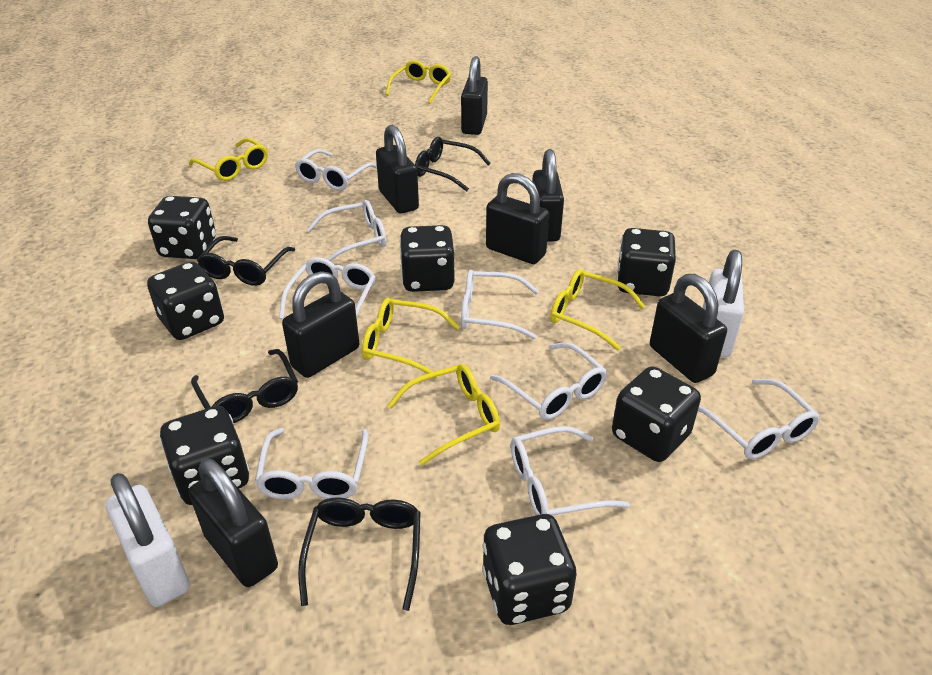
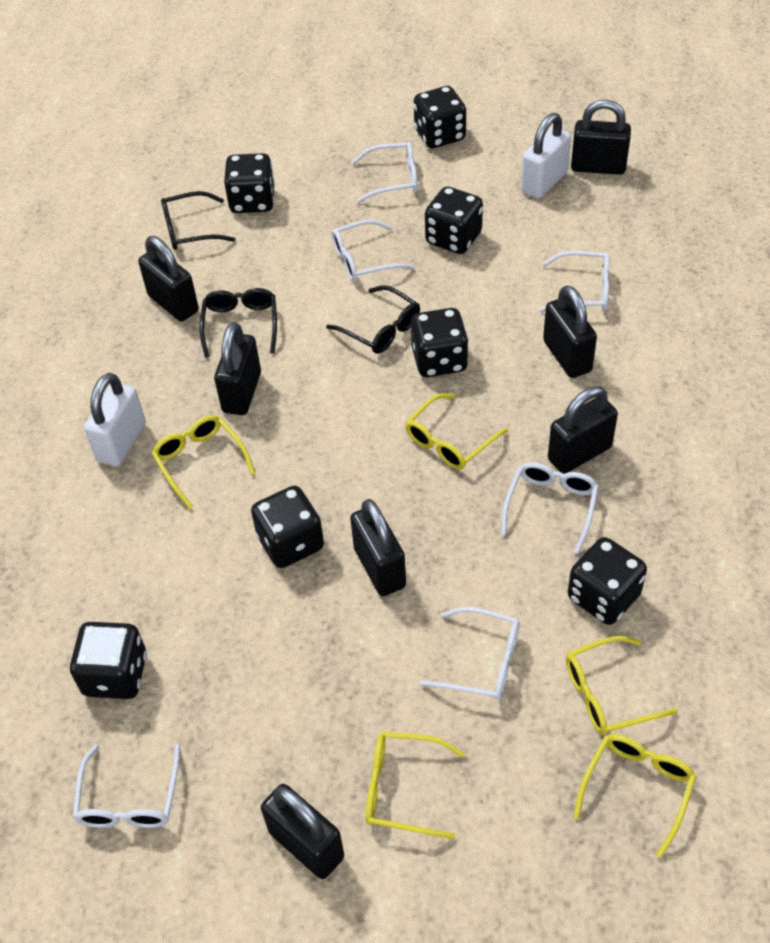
black glasses: 4 -> 3
white glasses: 8 -> 6

